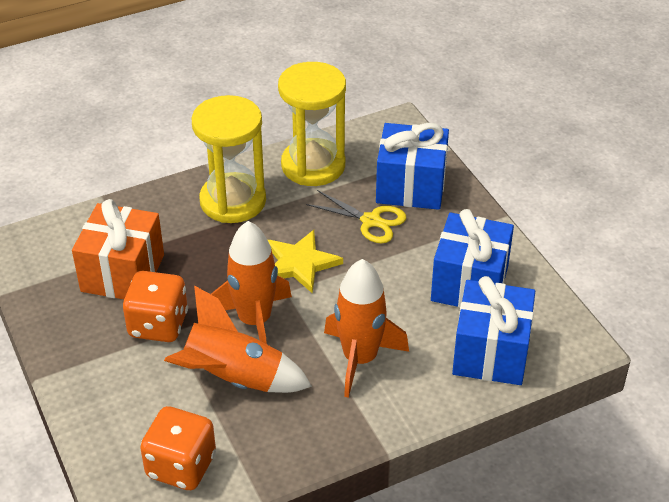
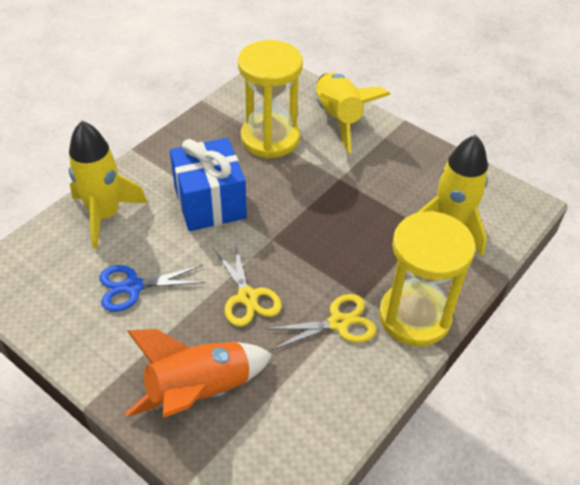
blue gift: 3 -> 1
blue scissors: 0 -> 1
orange dice: 2 -> 0
orange gift: 1 -> 0
orange rocket: 3 -> 1
yellow rocket: 0 -> 3
yellow scissors: 1 -> 2
yellow star: 1 -> 0

